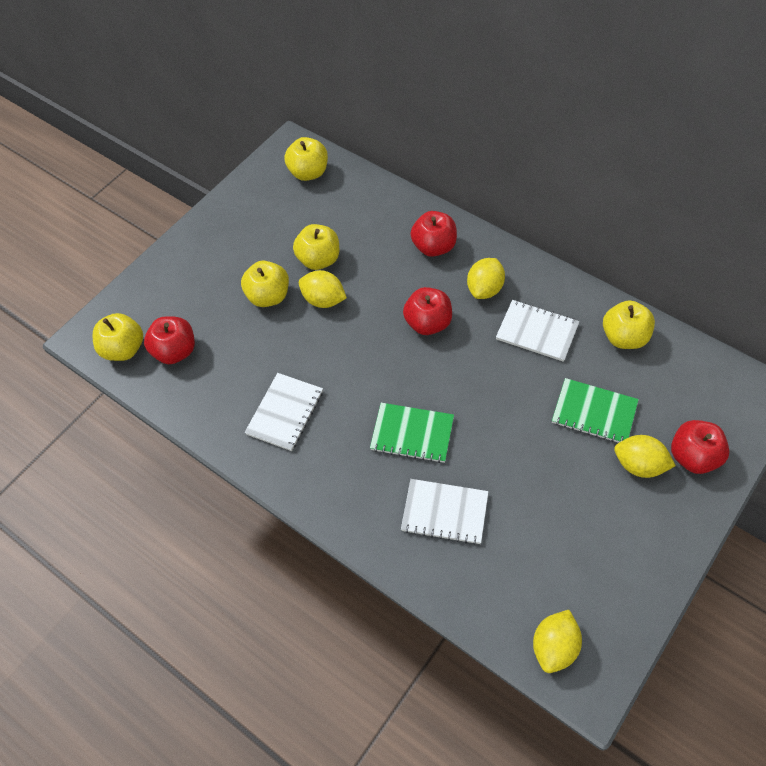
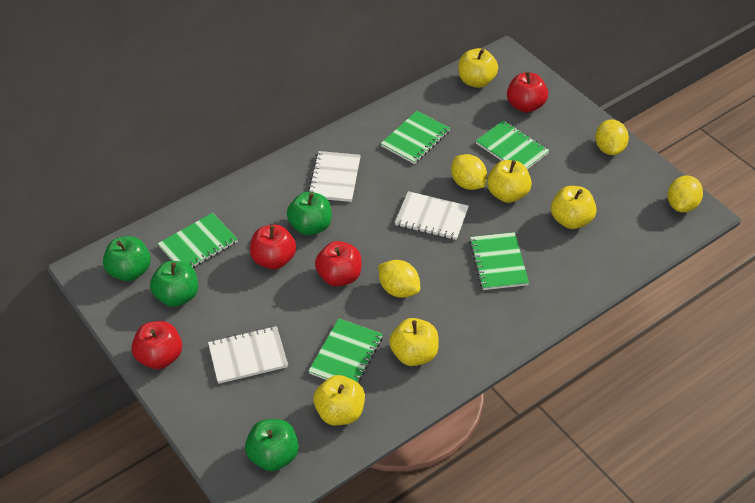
green apple: 0 -> 4
green notebook: 2 -> 5

